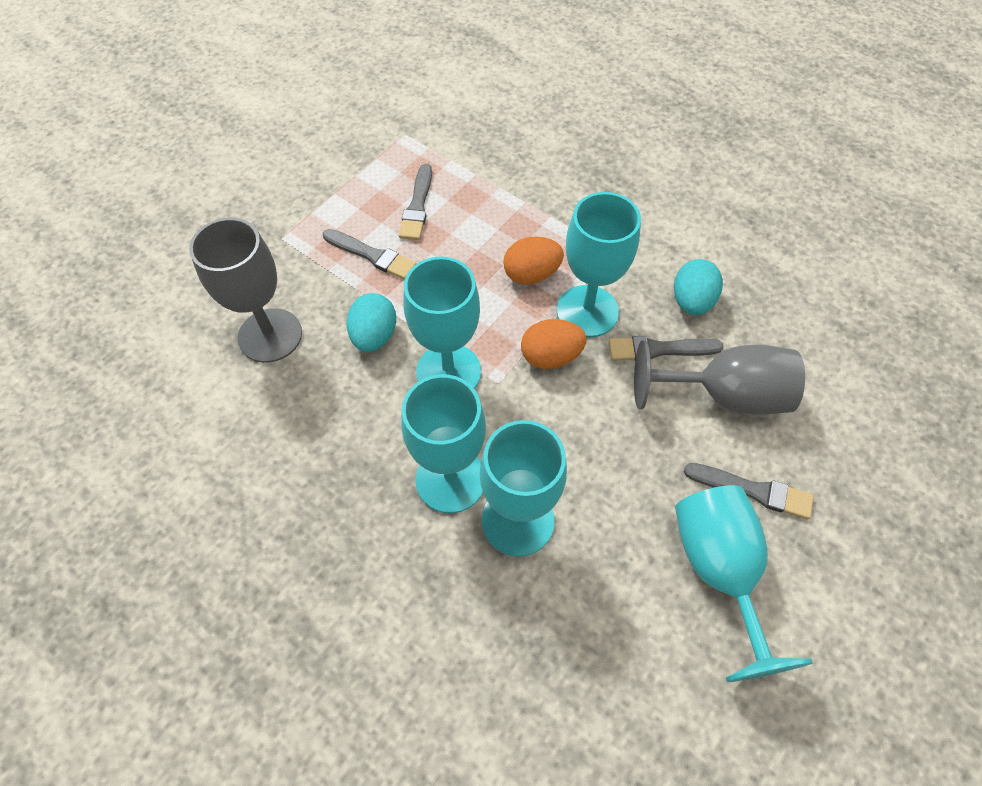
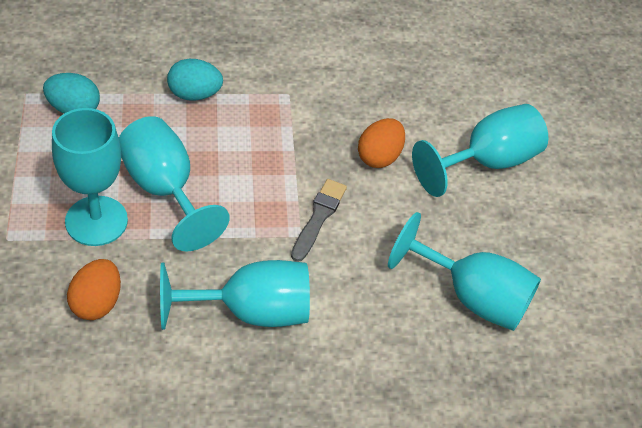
grey brush: 4 -> 1
grey goblet: 2 -> 0

